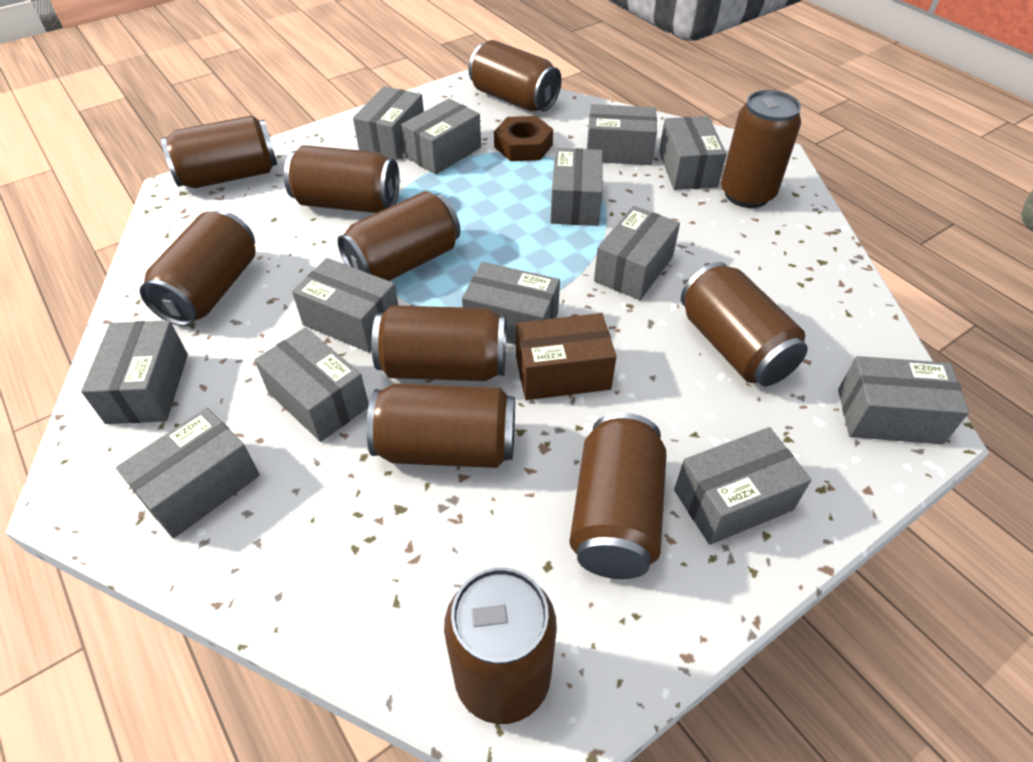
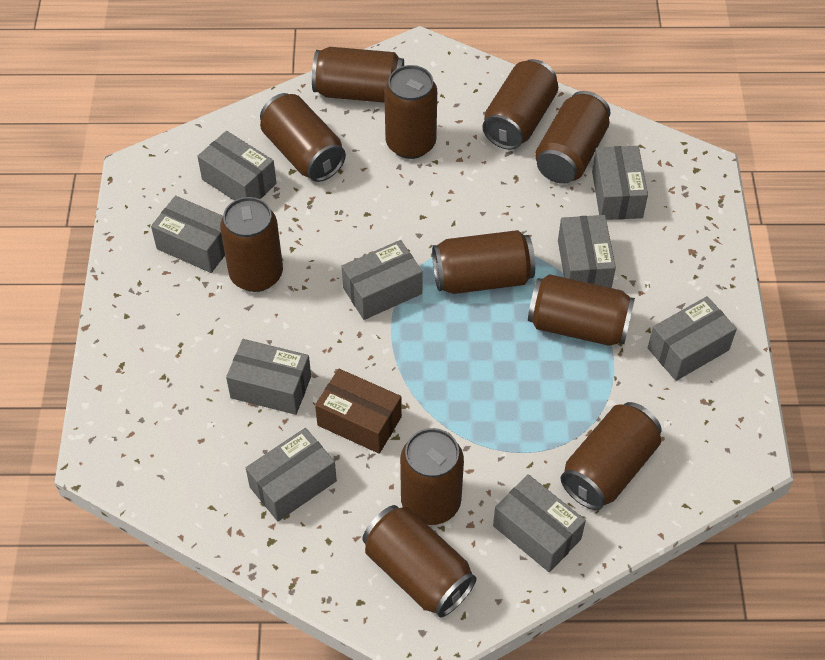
brown nut: 1 -> 0
grey box: 13 -> 9

